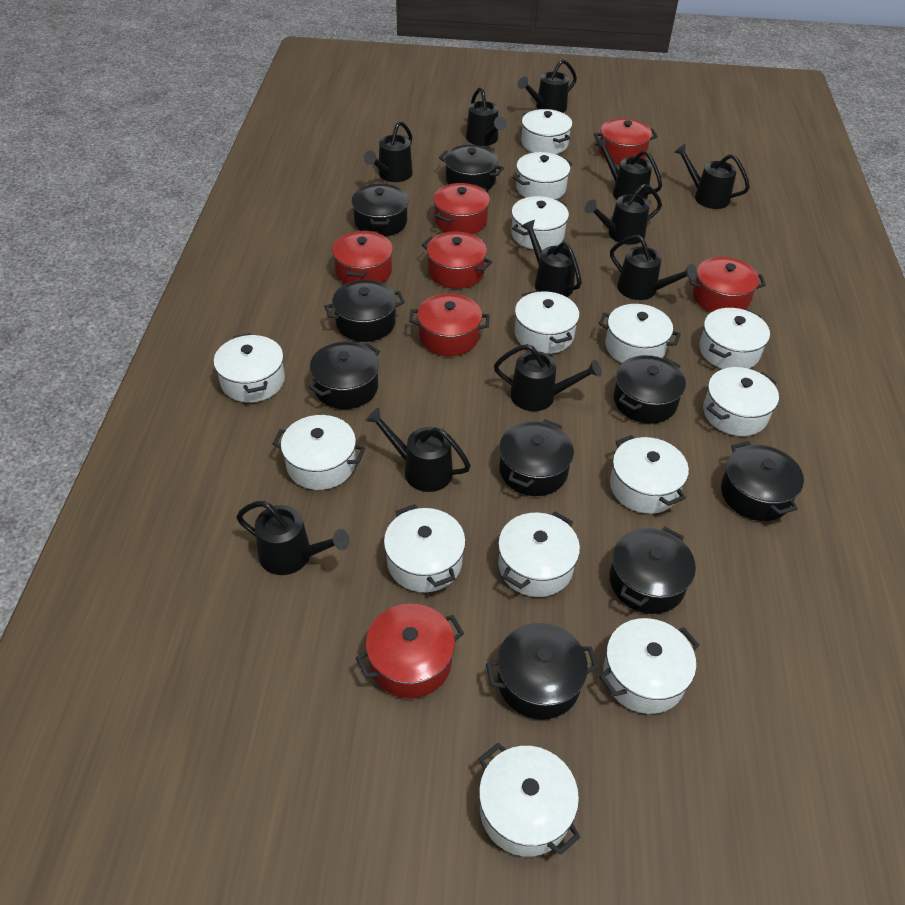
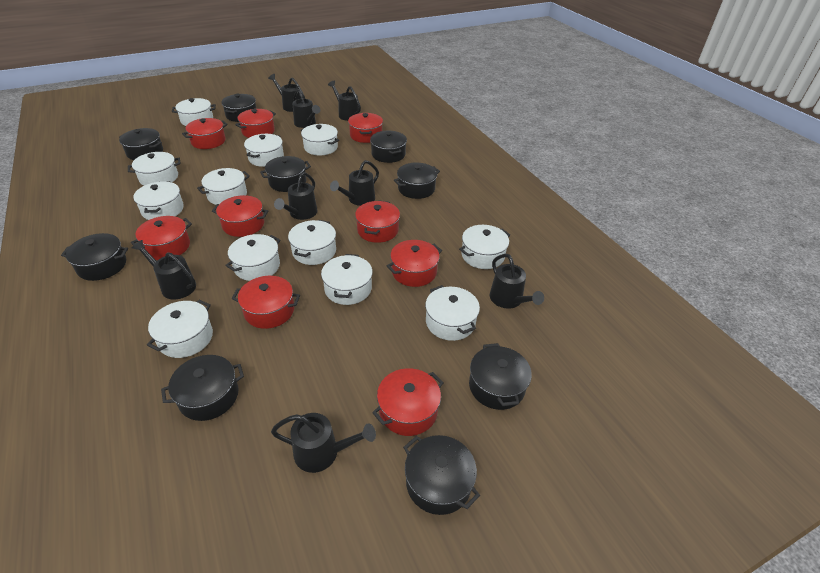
black watering can: 11 -> 8
red pot: 7 -> 9
white pot: 14 -> 12

